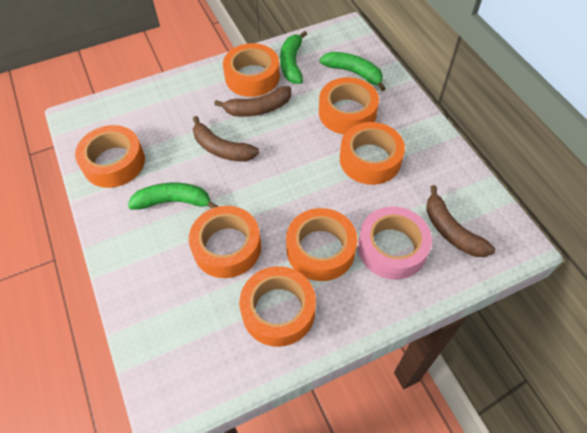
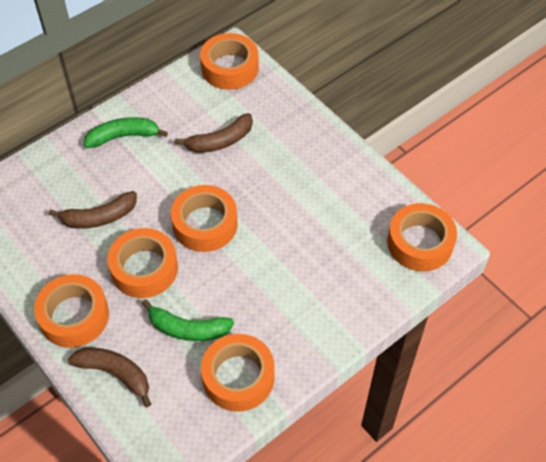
green banana: 3 -> 2
orange tape: 7 -> 6
pink tape: 1 -> 0

